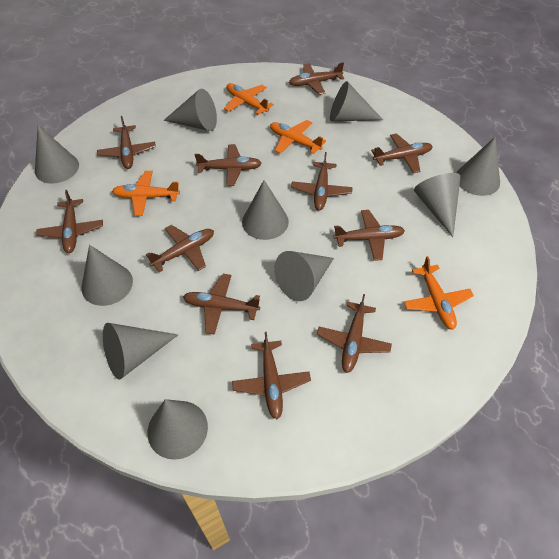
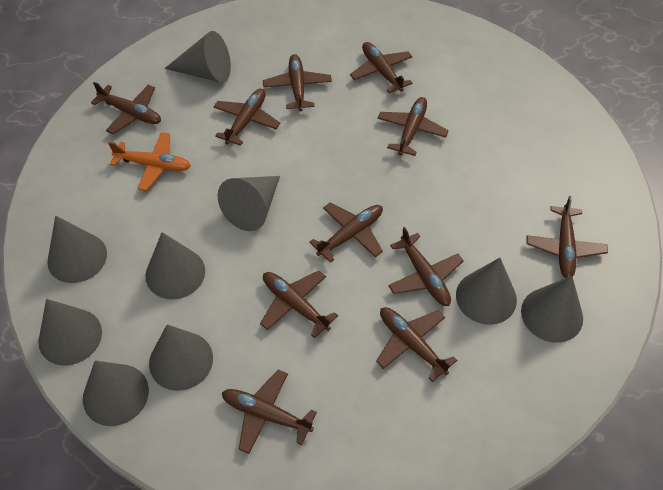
grey cone: 10 -> 9
orange plane: 4 -> 1

